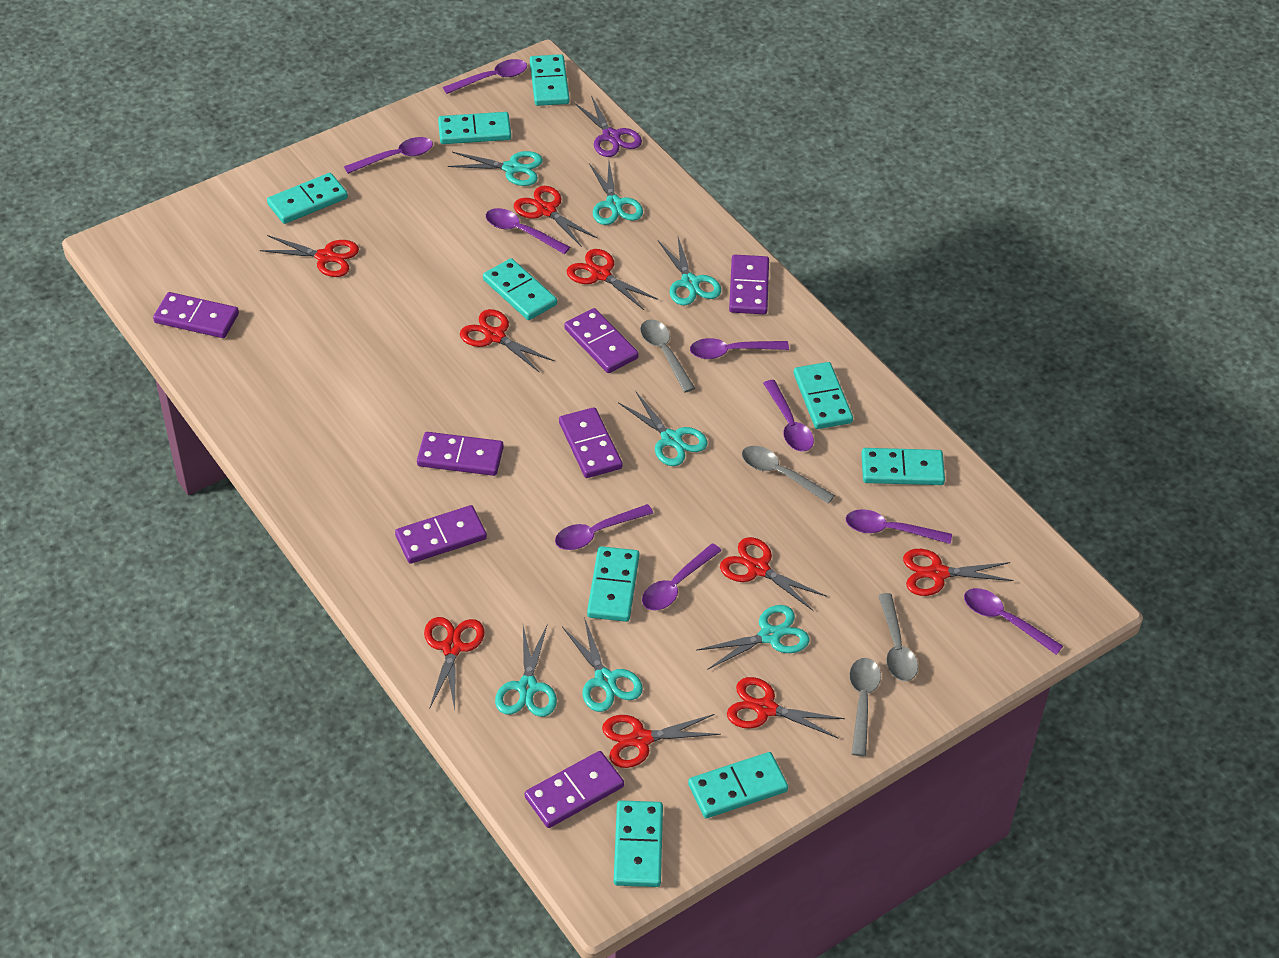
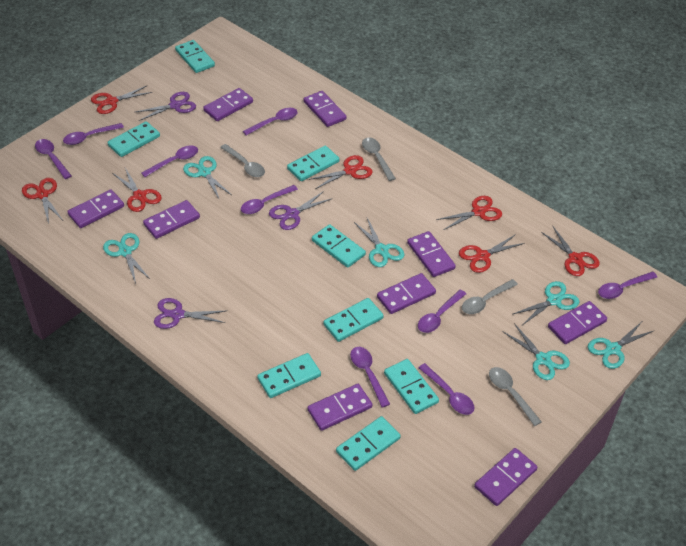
purple domino: 7 -> 9
purple scissors: 1 -> 3
red scissors: 9 -> 7
turquoise domino: 9 -> 8
turquoise scissors: 7 -> 6

